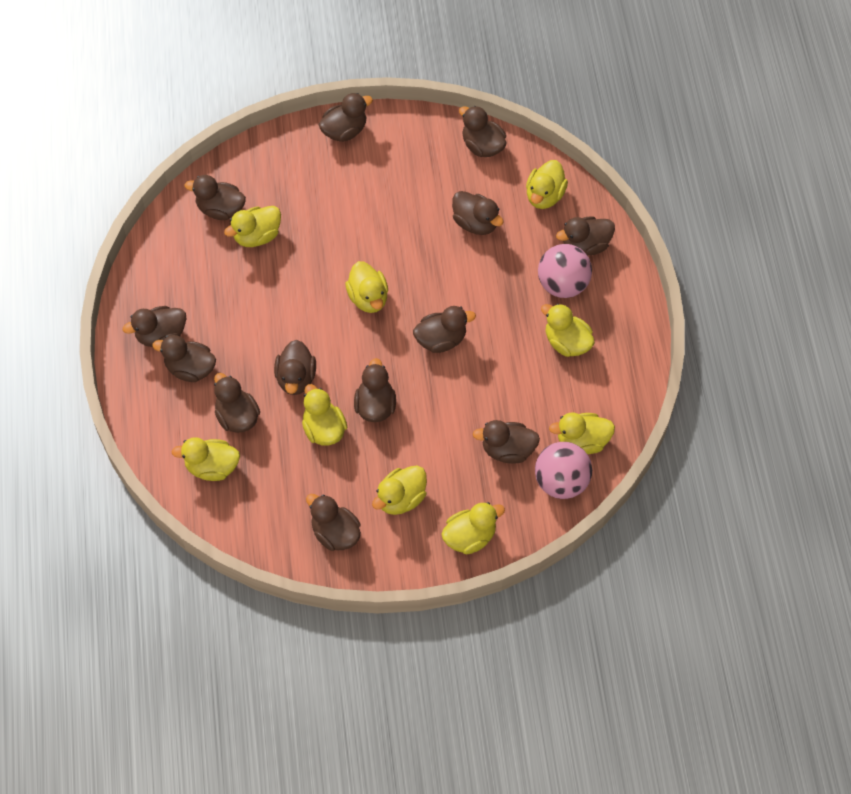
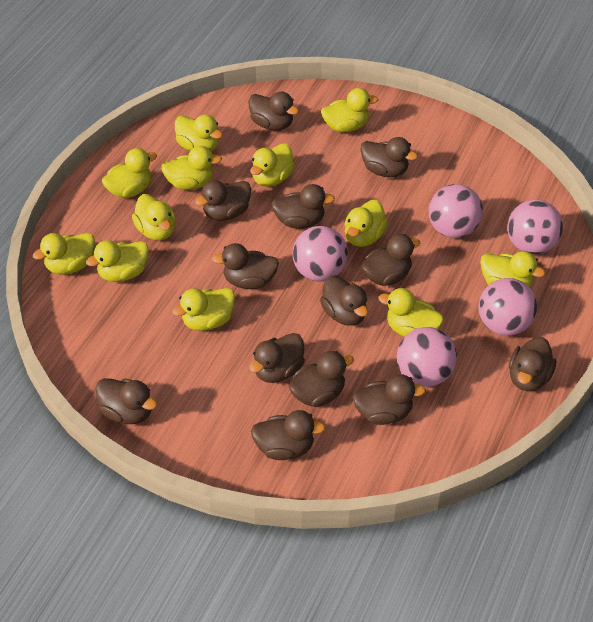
pink ball: 2 -> 5
yellow duck: 9 -> 12

